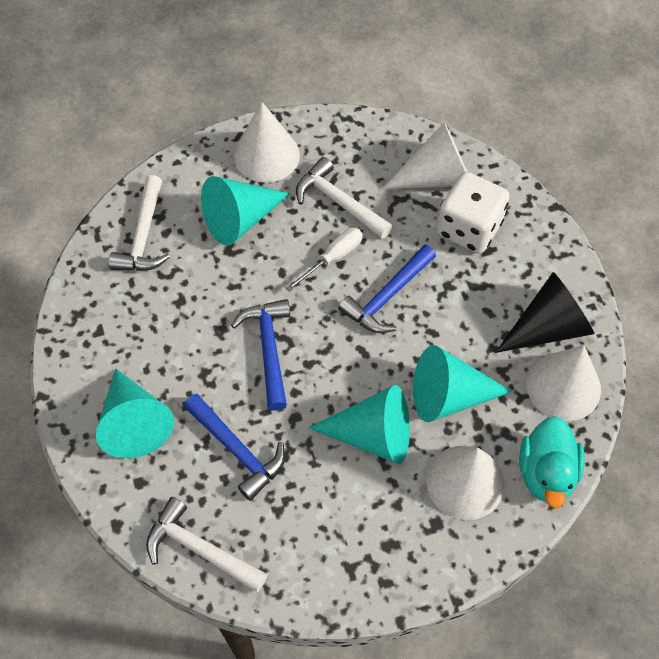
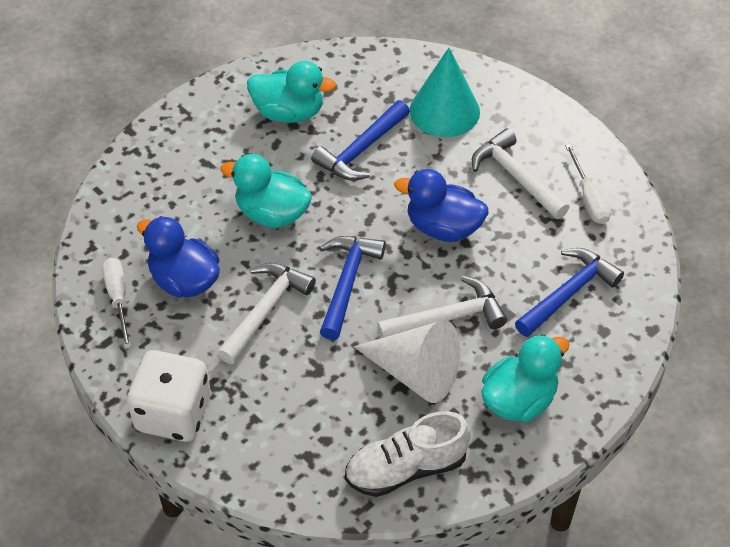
black cone: 1 -> 0
blue duck: 0 -> 2
turquoise cone: 4 -> 1
turquoise duck: 1 -> 3
white cone: 4 -> 1
white screwdriver: 1 -> 2
white shoe: 0 -> 1

